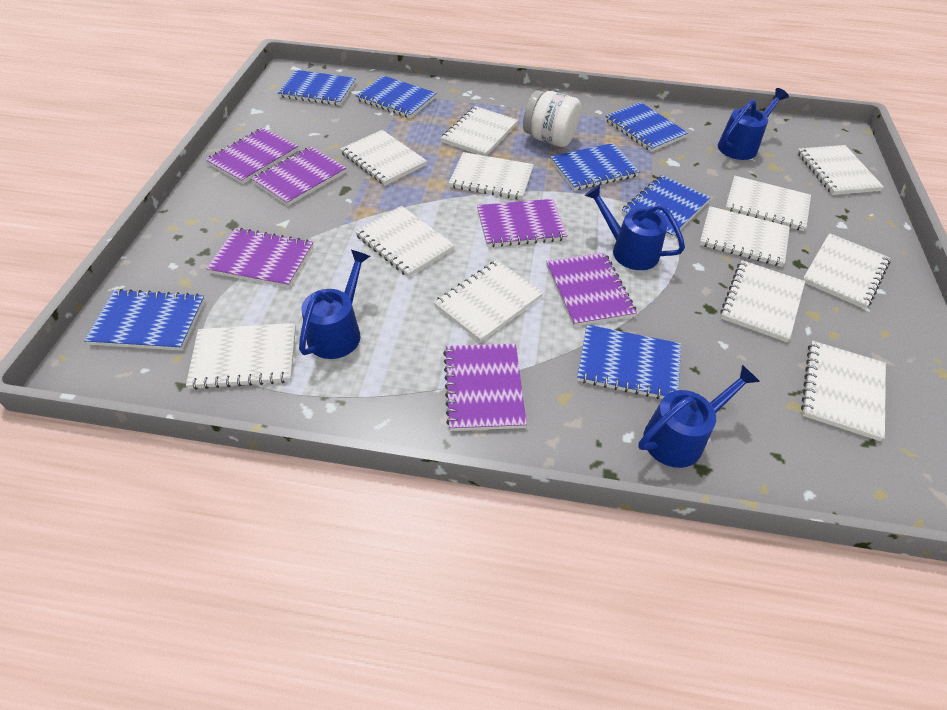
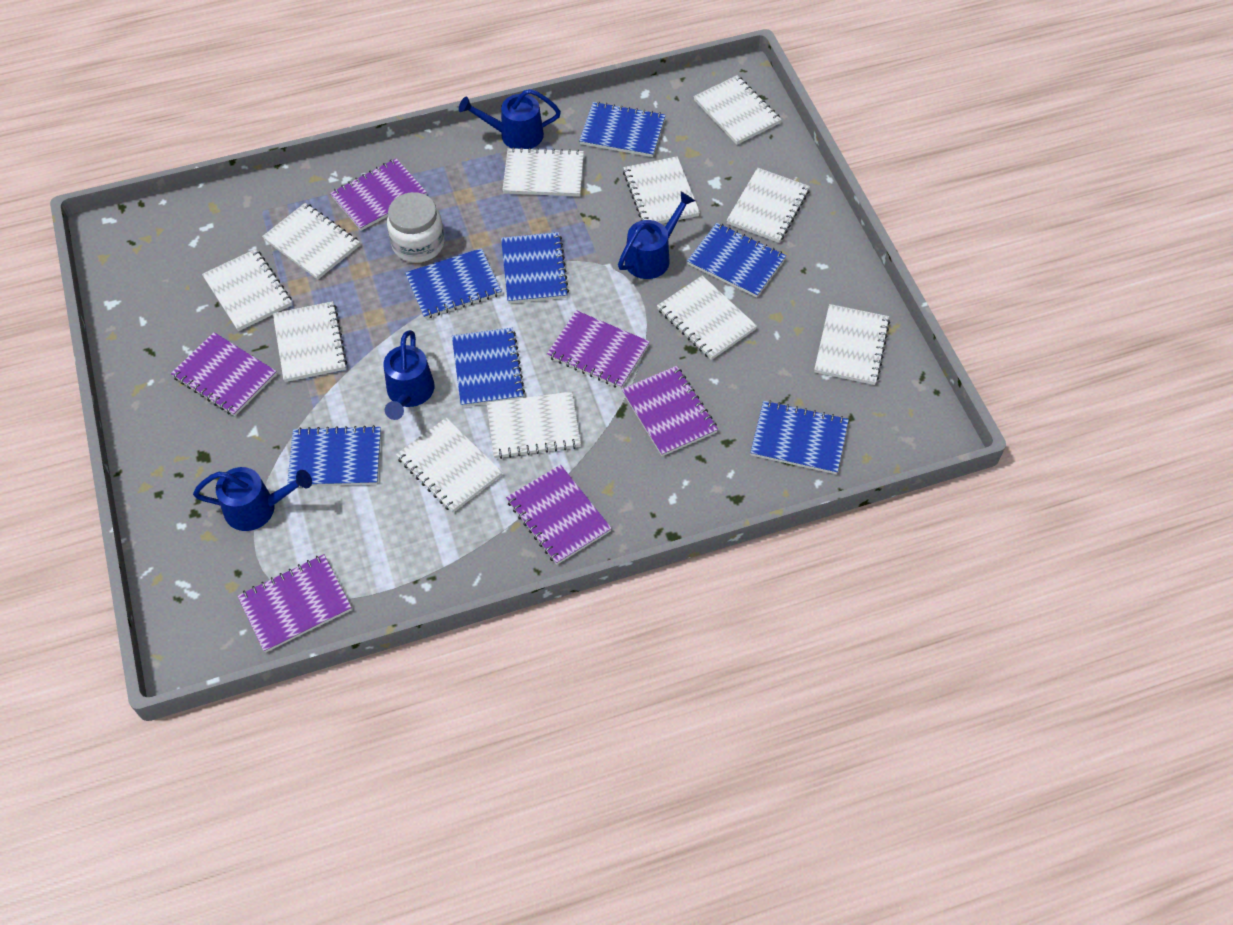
white notebook: 12 -> 11

